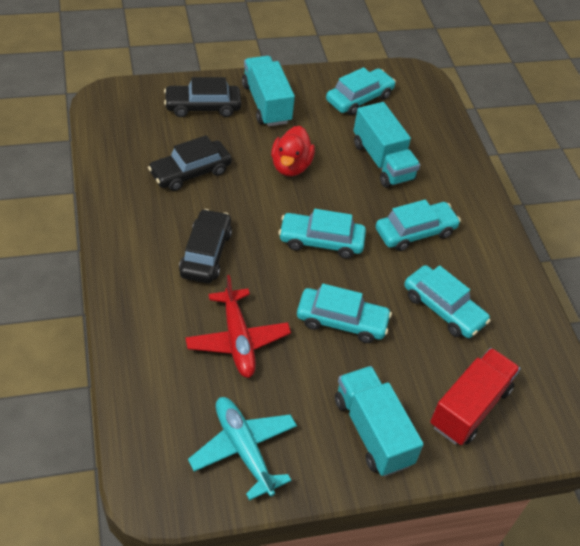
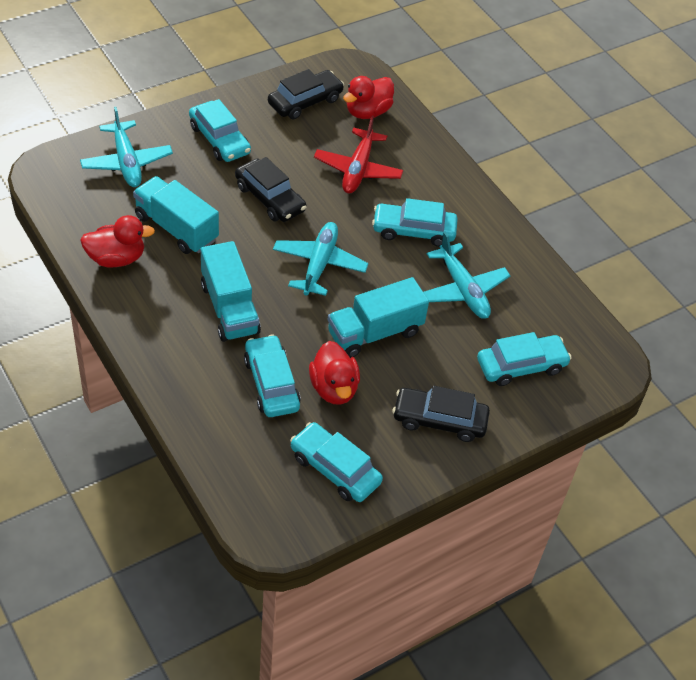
red duck: 1 -> 3
red truck: 1 -> 0
turquoise plane: 1 -> 3

